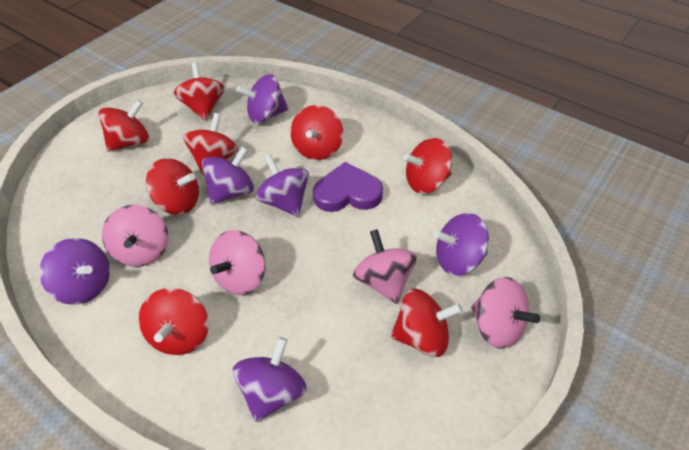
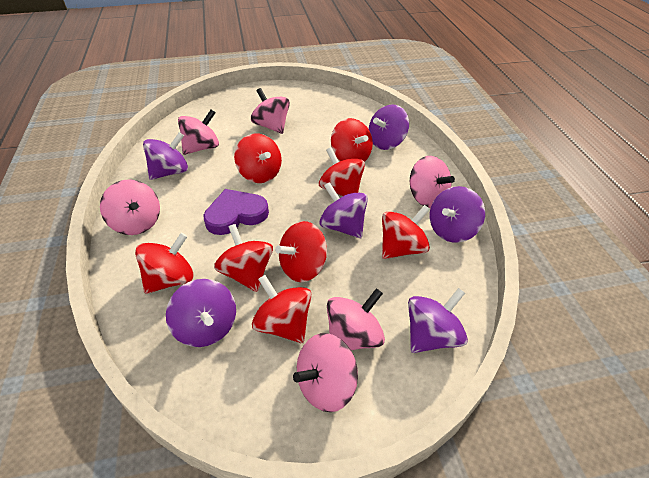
pink spinning top: 4 -> 6

